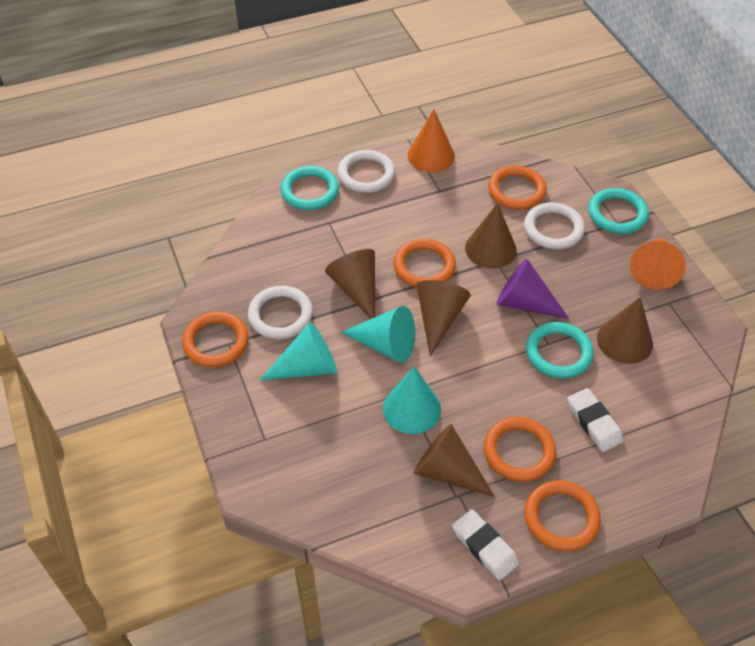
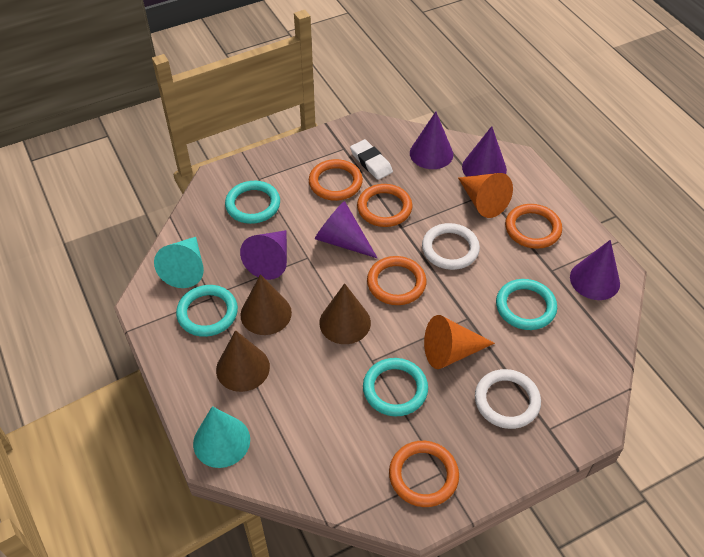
brown cone: 5 -> 3
purple cone: 1 -> 5
turquoise cone: 3 -> 2
turquoise ring: 3 -> 4
white eraser: 2 -> 1
white ring: 3 -> 2

